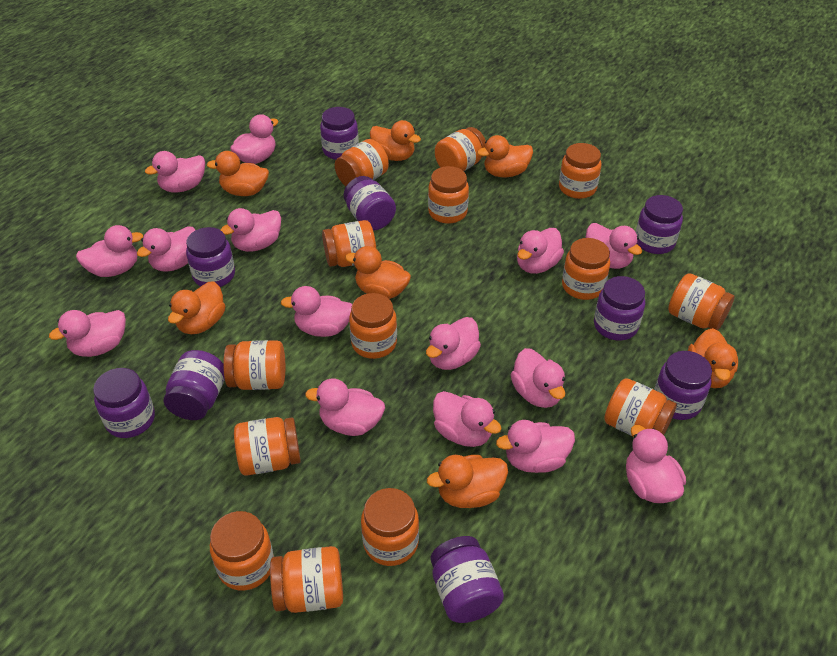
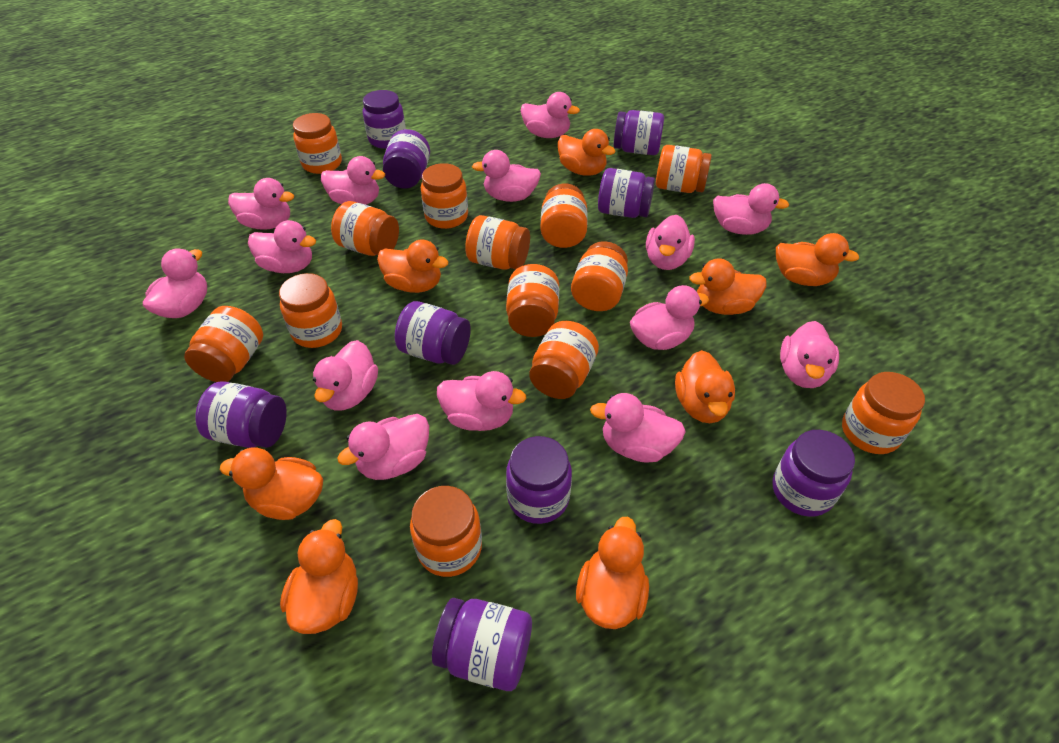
orange duck: 7 -> 8
orange jar: 14 -> 13
pink duck: 15 -> 14

